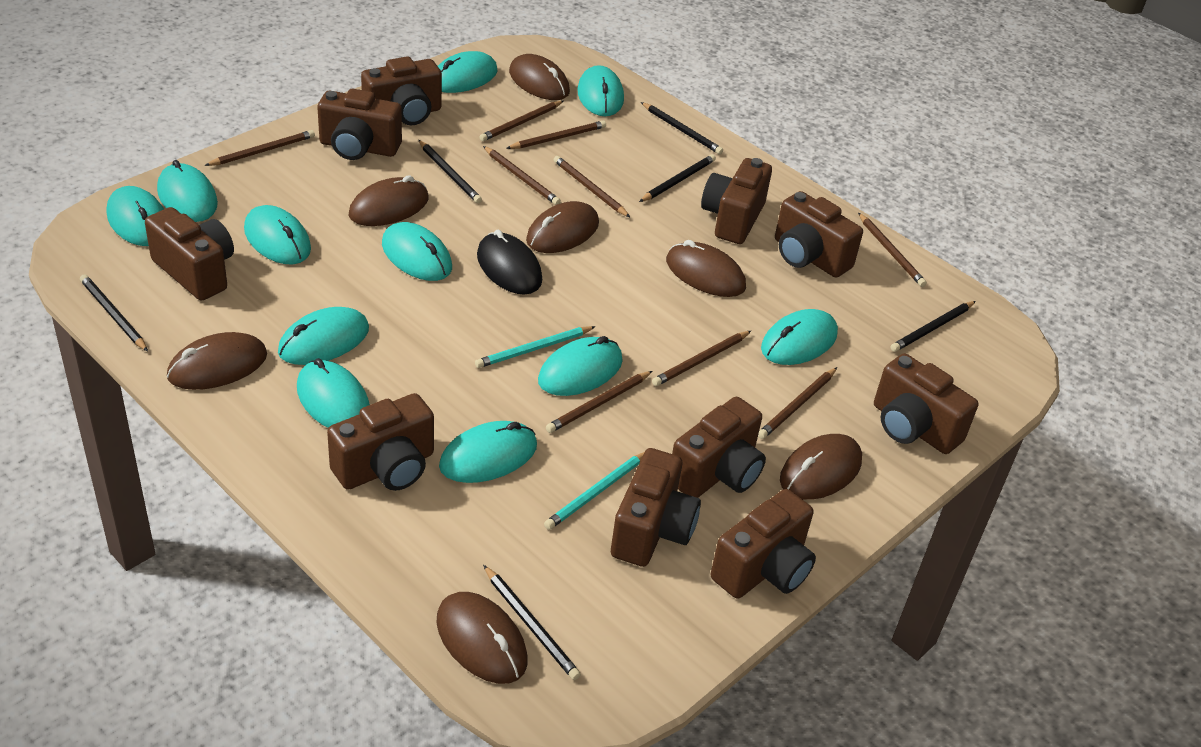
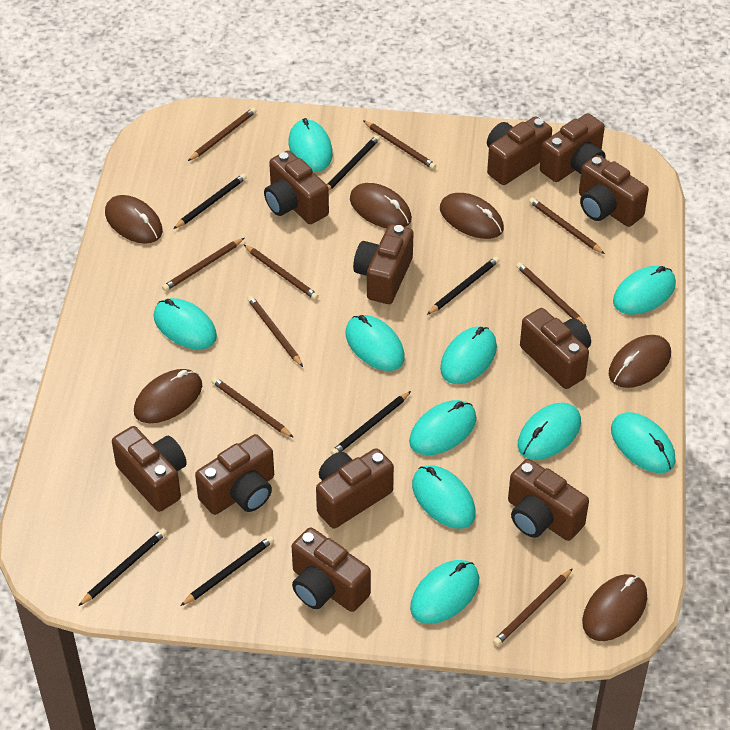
black mouse: 1 -> 0
brown camera: 10 -> 11
brown mouse: 7 -> 6
turquoise mouse: 11 -> 10
turquoise pencil: 2 -> 0

